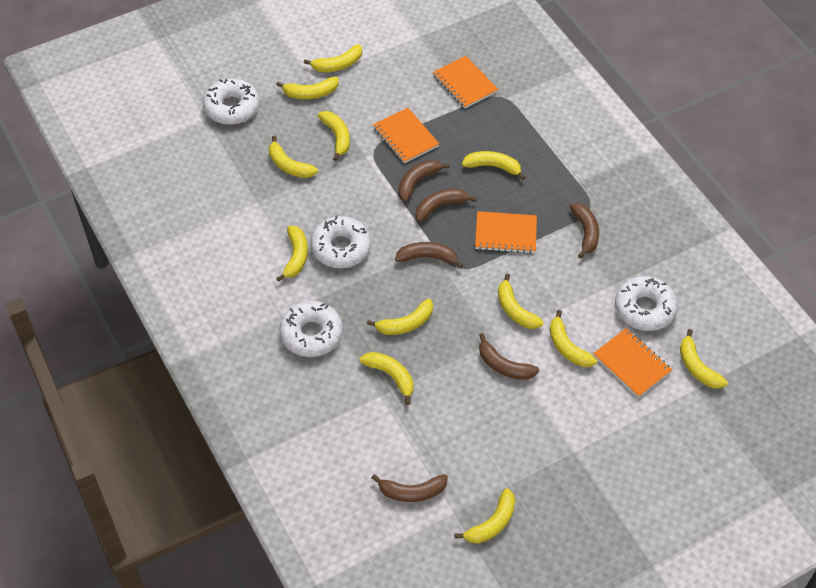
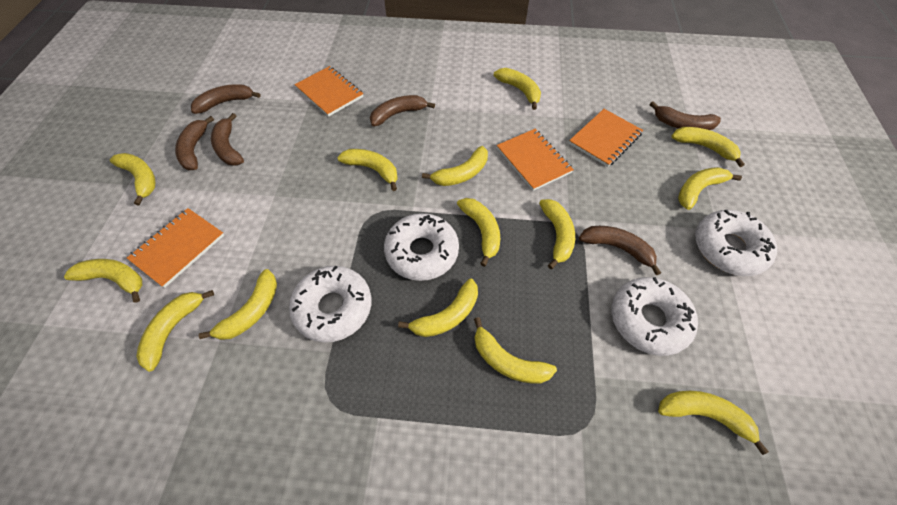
yellow banana: 12 -> 14

